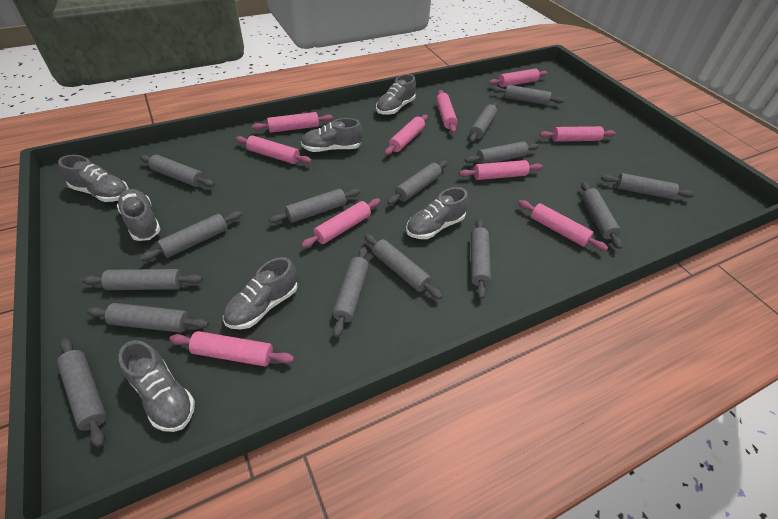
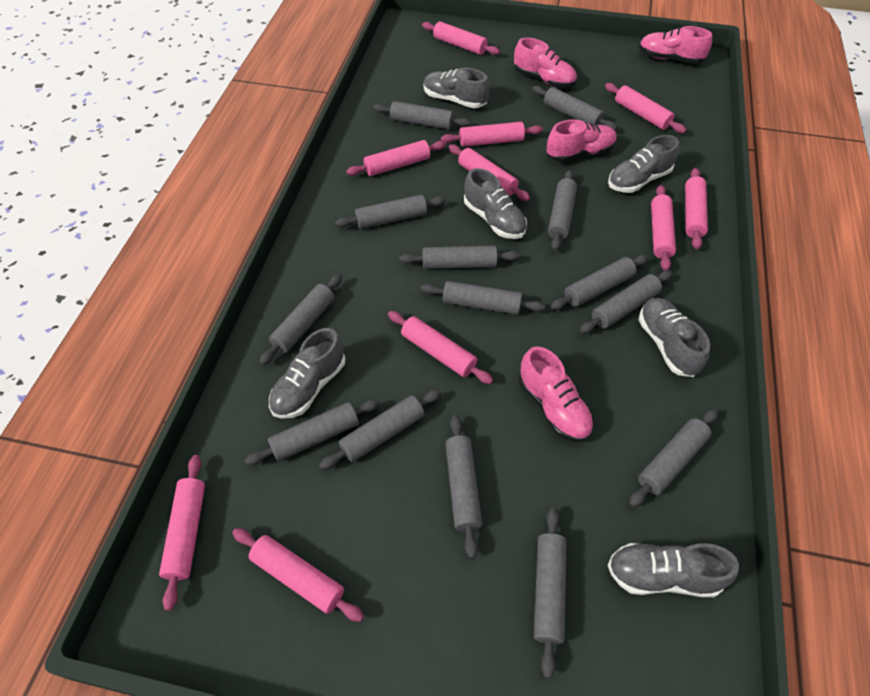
grey rolling pin: 15 -> 14
grey shoe: 7 -> 6
pink shoe: 0 -> 4

